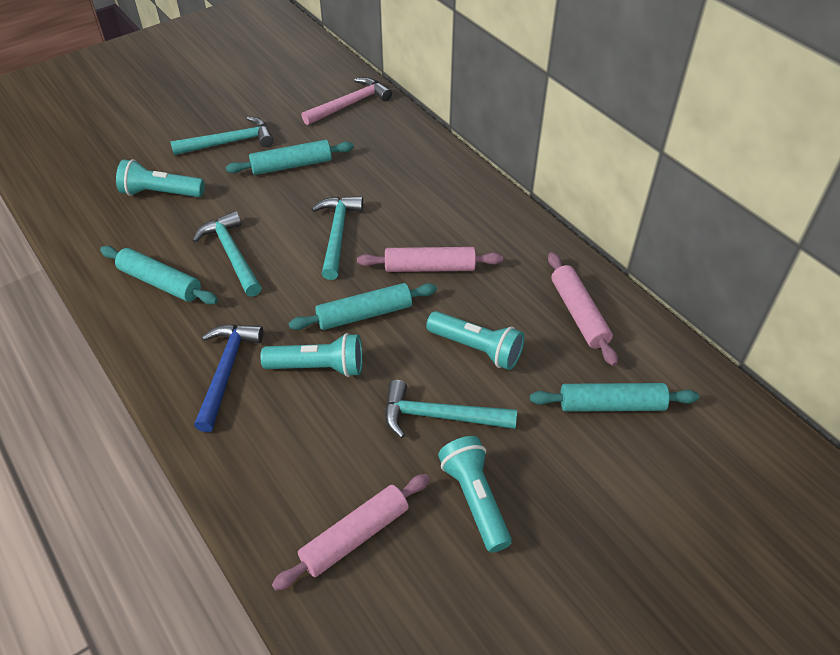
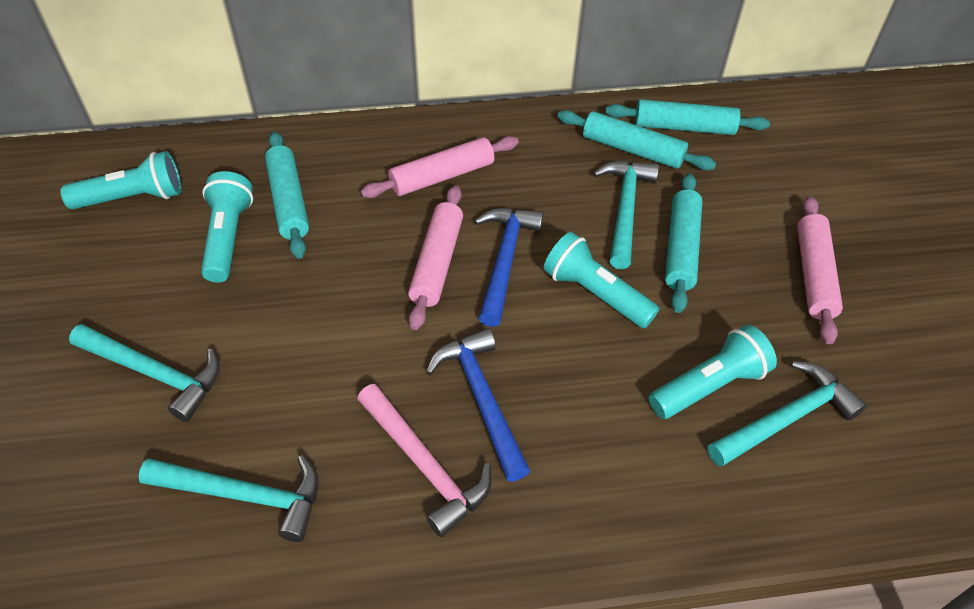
blue hammer: 1 -> 2

